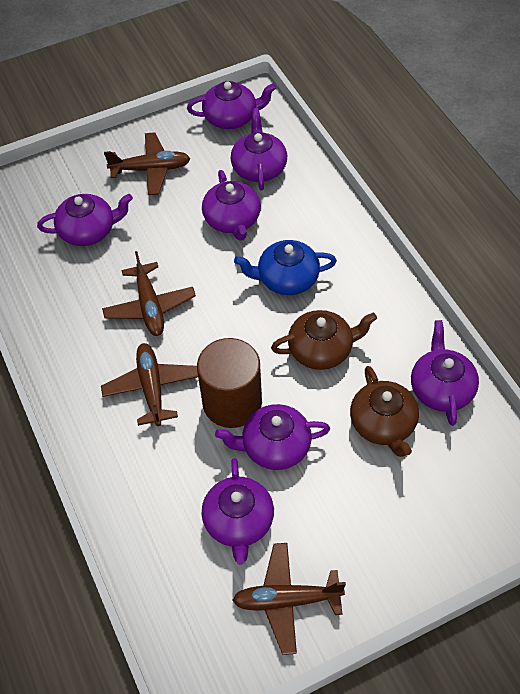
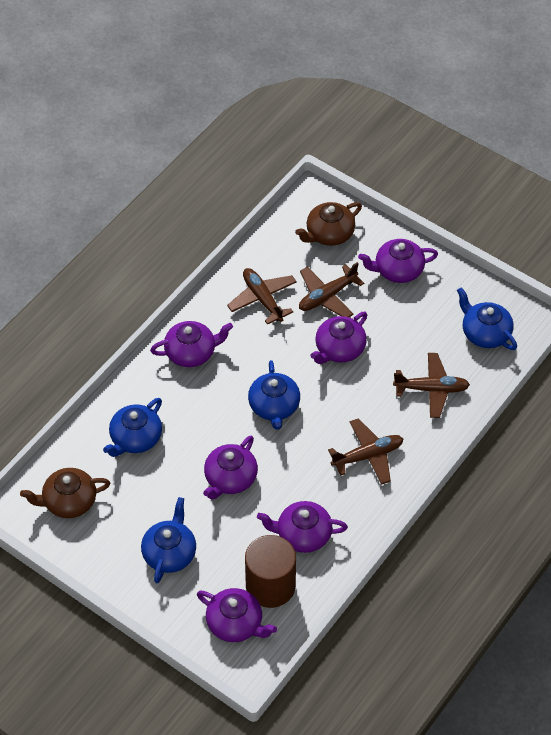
blue teapot: 1 -> 4
purple teapot: 7 -> 6

